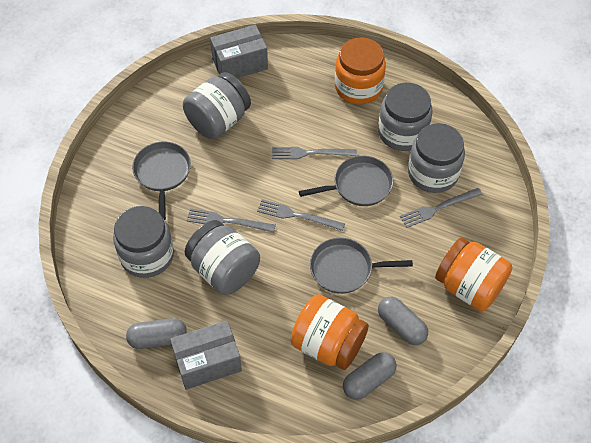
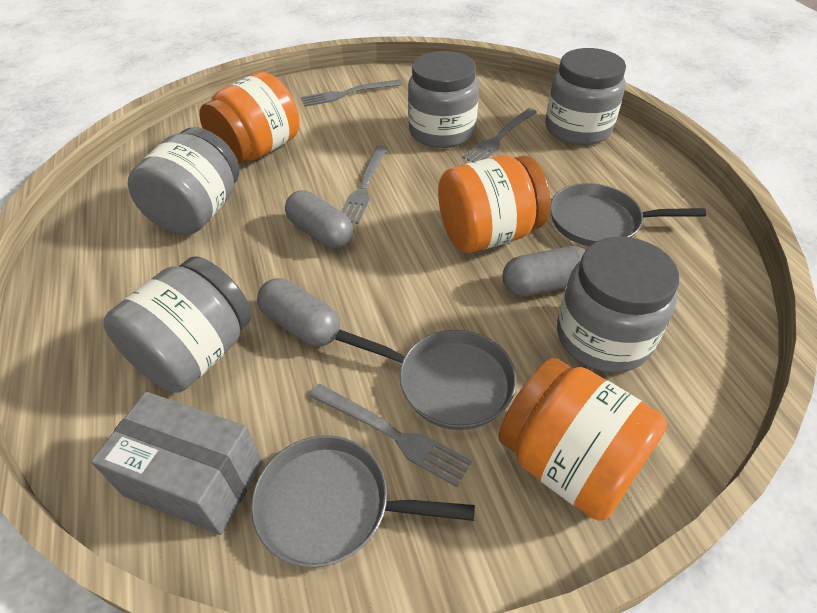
grey box: 2 -> 1

